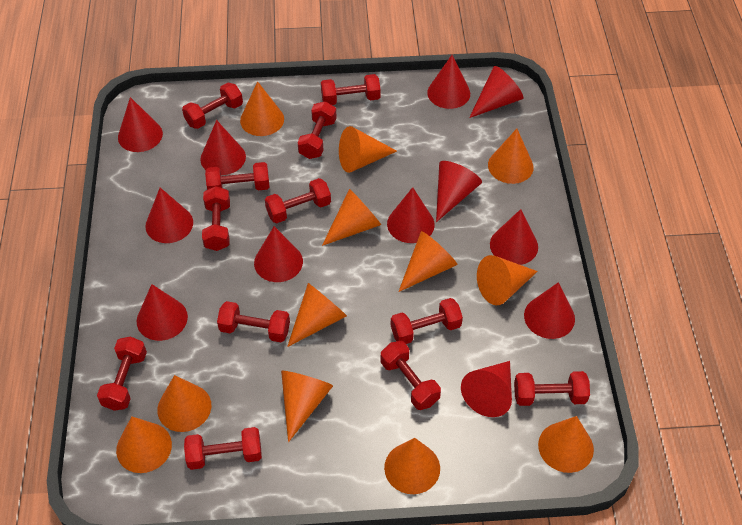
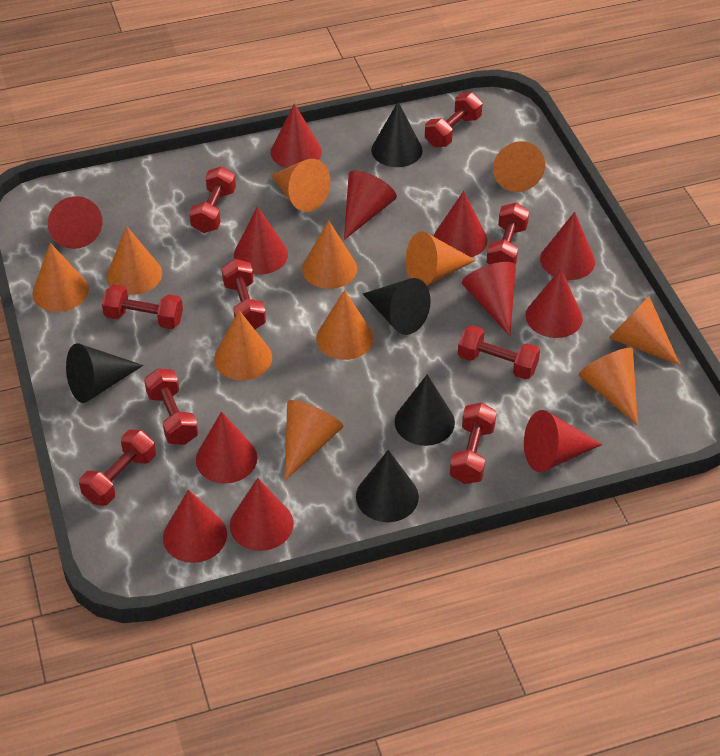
black cone: 0 -> 5
orange cone: 12 -> 11
red dumbbell: 12 -> 9

